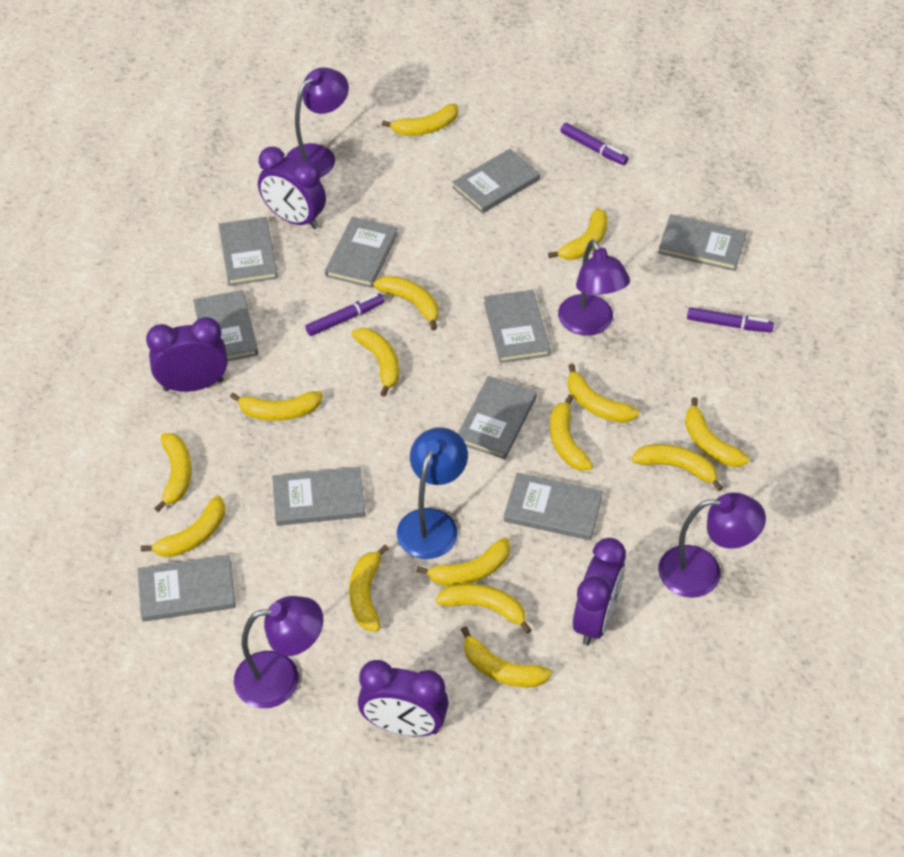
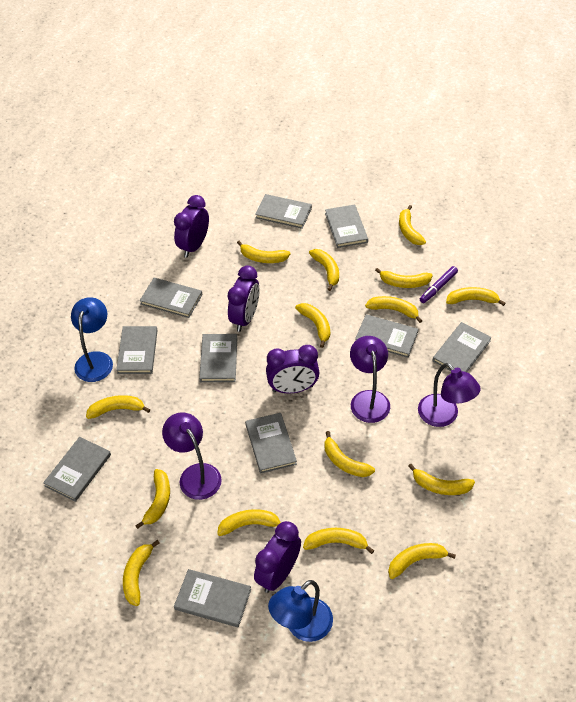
blue lamp: 1 -> 2
purple lamp: 4 -> 3
purple marker: 3 -> 1

